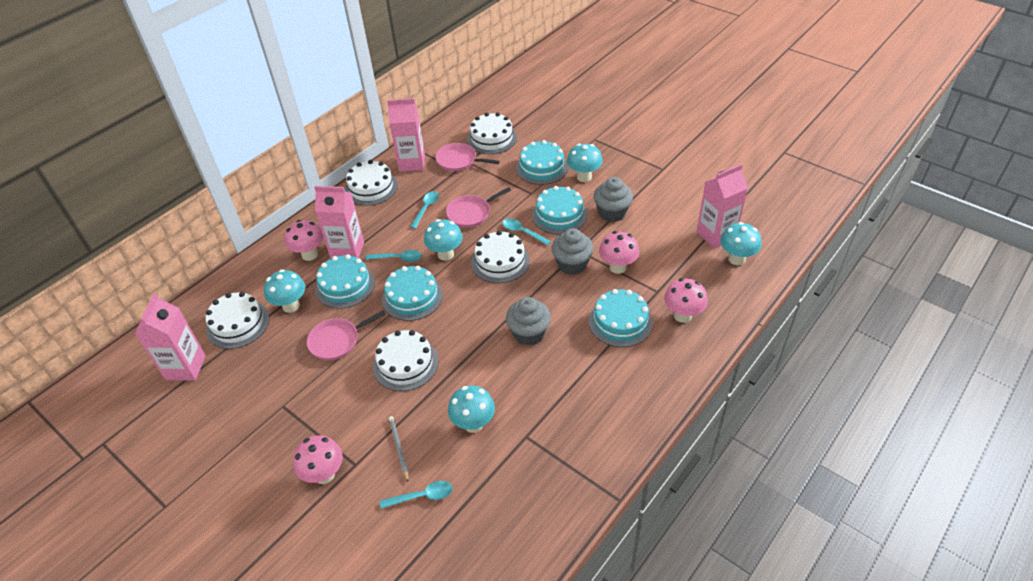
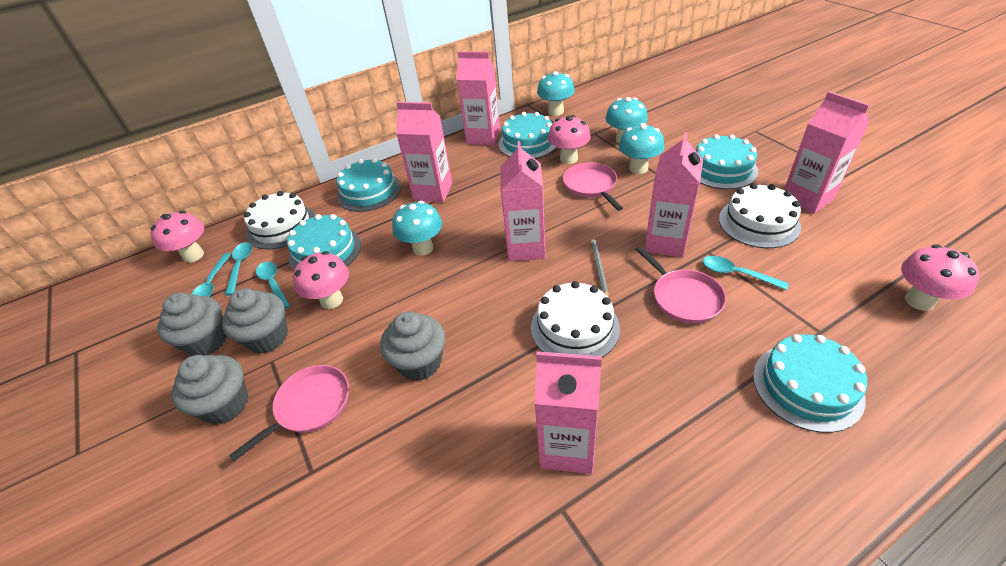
grey cupcake: 3 -> 4
pink carton: 4 -> 6
turquoise mushroom: 5 -> 4
white cake: 5 -> 3

